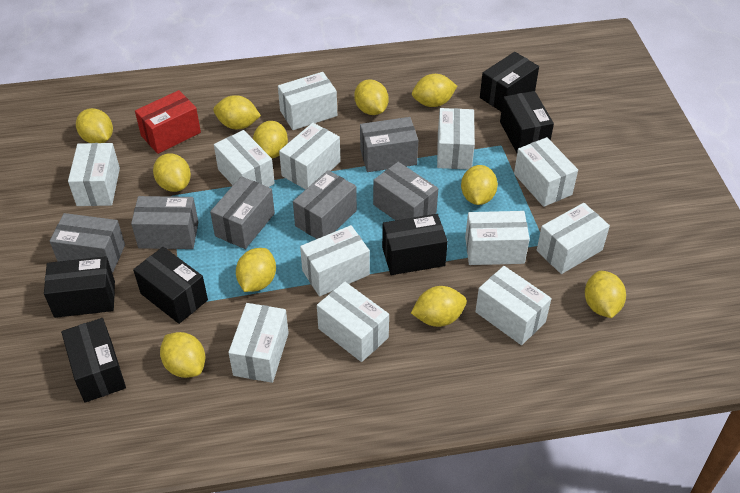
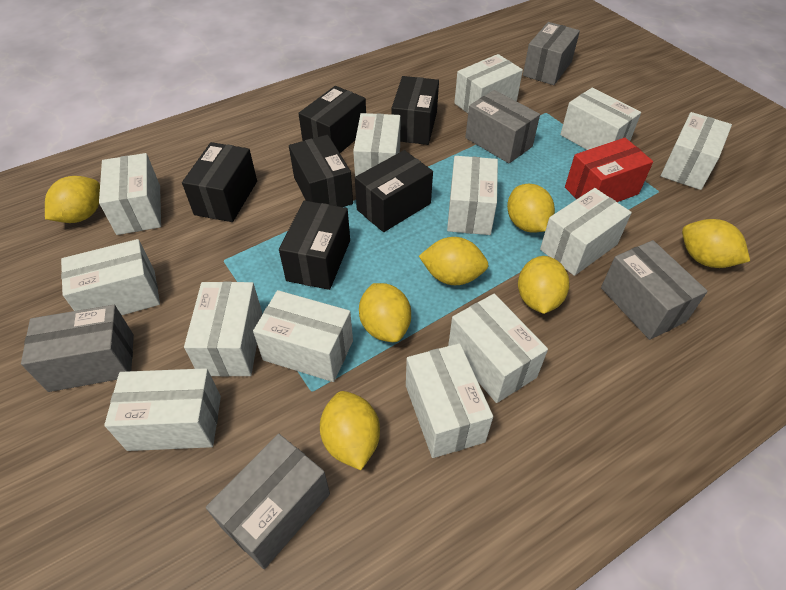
grey box: 6 -> 5
white box: 12 -> 13
yellow lemon: 11 -> 7

